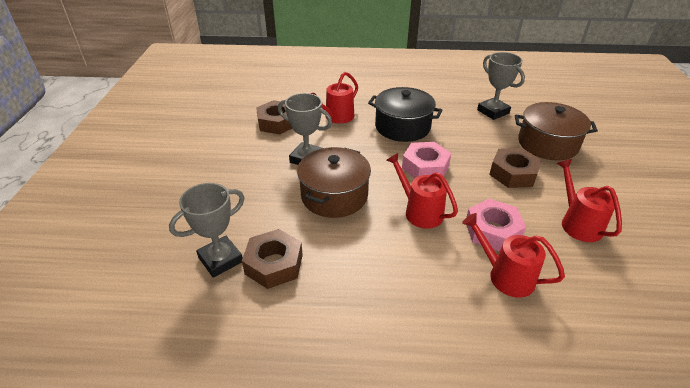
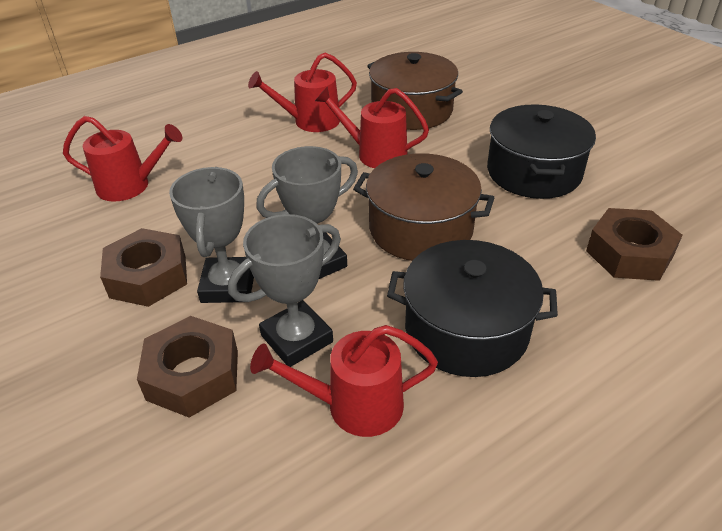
black pot: 1 -> 2
pink nut: 2 -> 0

